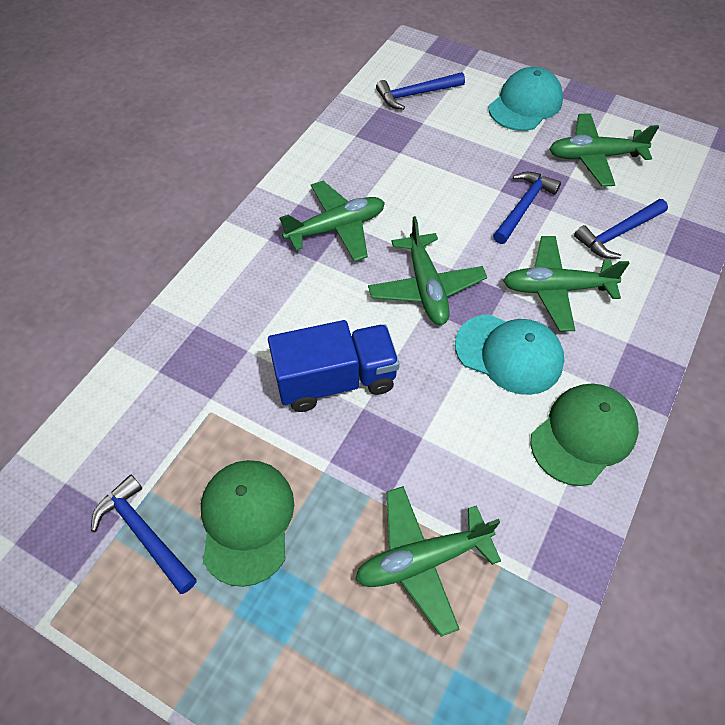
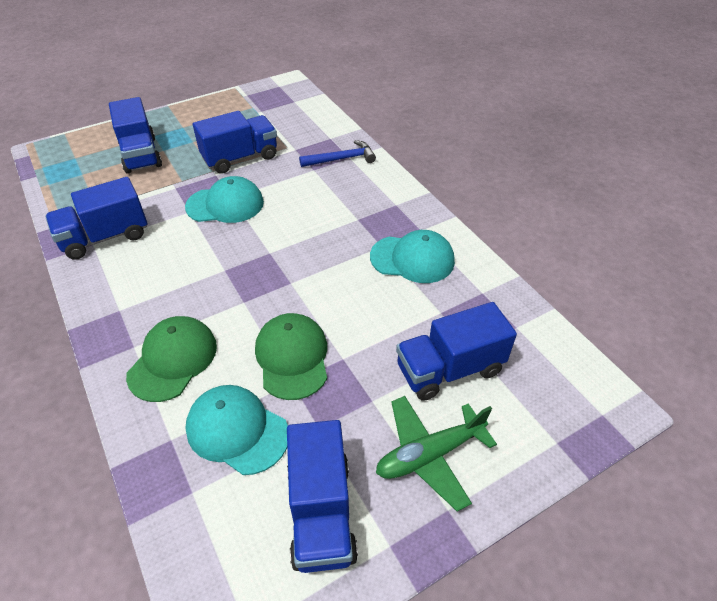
blue hammer: 4 -> 1
blue truck: 1 -> 5
green plane: 5 -> 1
turquoise cap: 2 -> 3

